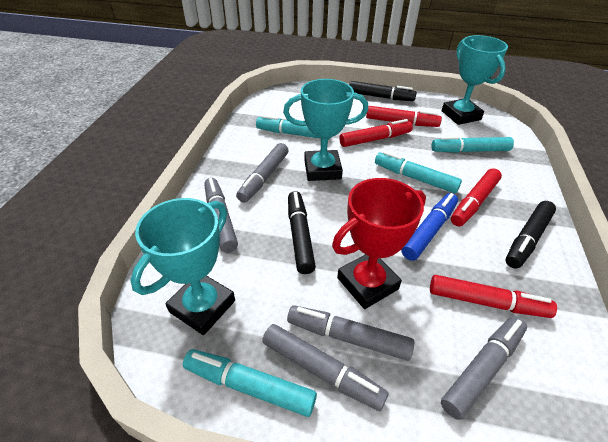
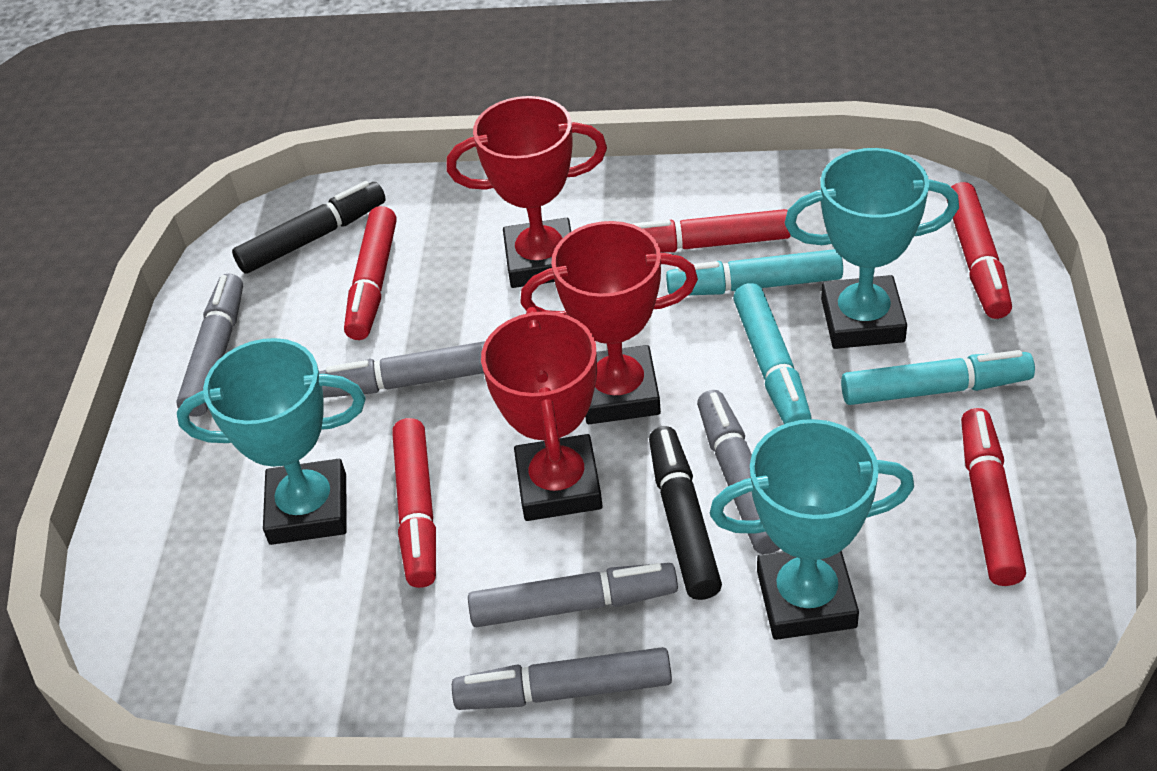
black marker: 3 -> 2
blue marker: 1 -> 0
red marker: 4 -> 5
red trophy: 1 -> 3
turquoise marker: 4 -> 3

